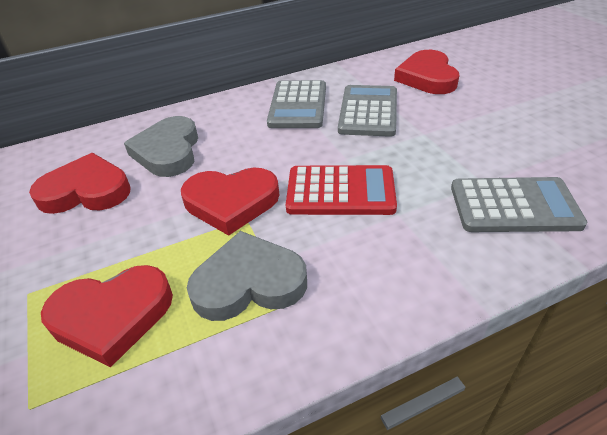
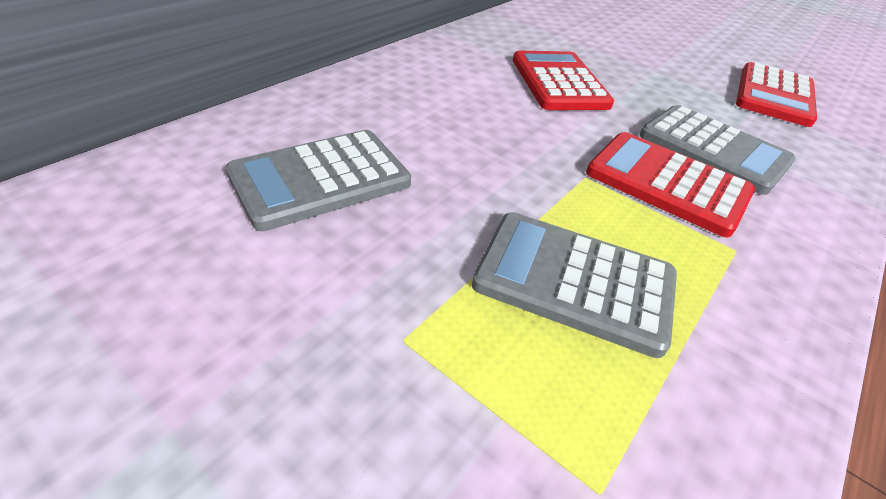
grey heart: 2 -> 0
red calculator: 1 -> 3
red heart: 4 -> 0

